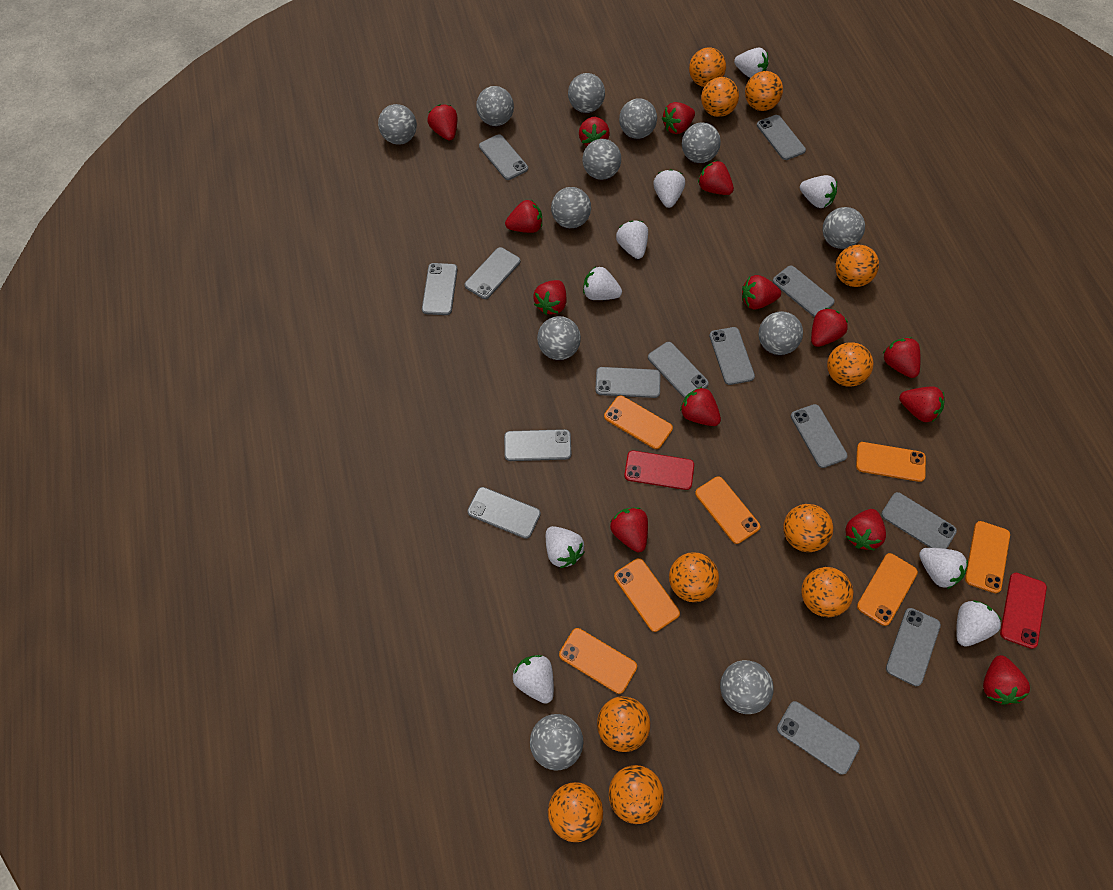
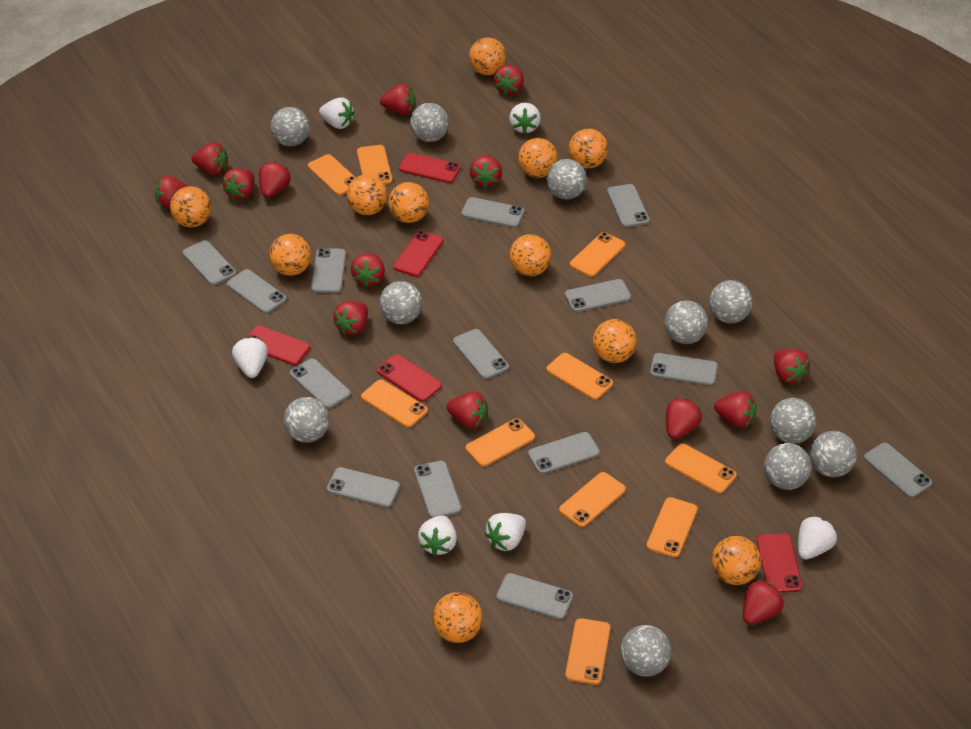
grey ball: 12 -> 11
orange phone: 7 -> 10
red phone: 2 -> 5
white strawberry: 9 -> 6

